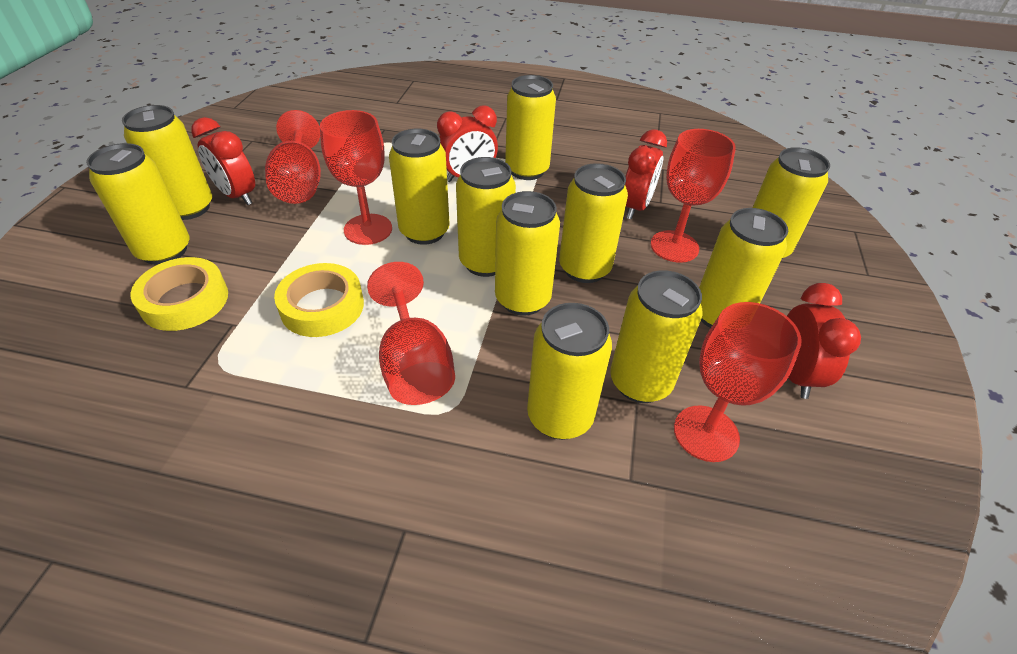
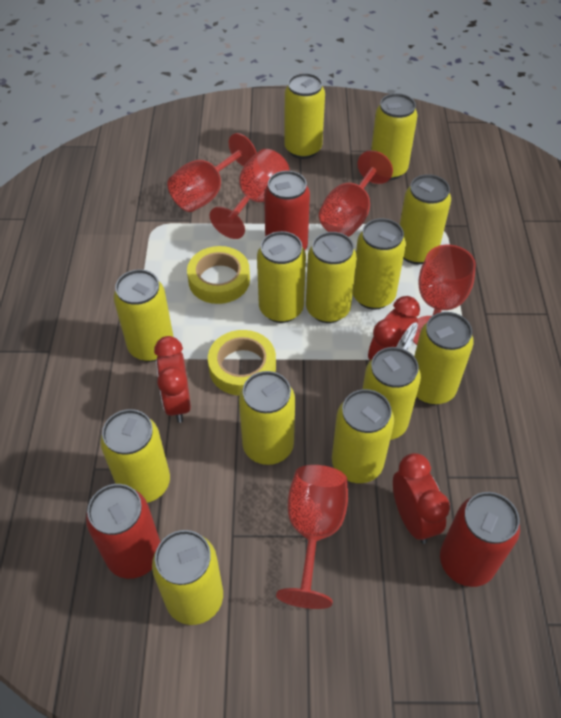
red can: 0 -> 3
red clock: 4 -> 3
yellow can: 11 -> 13

